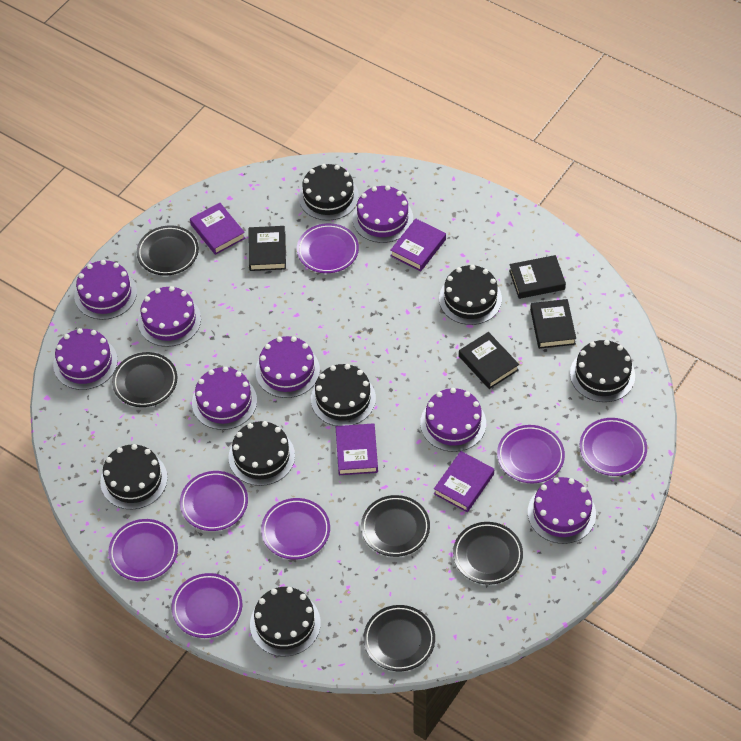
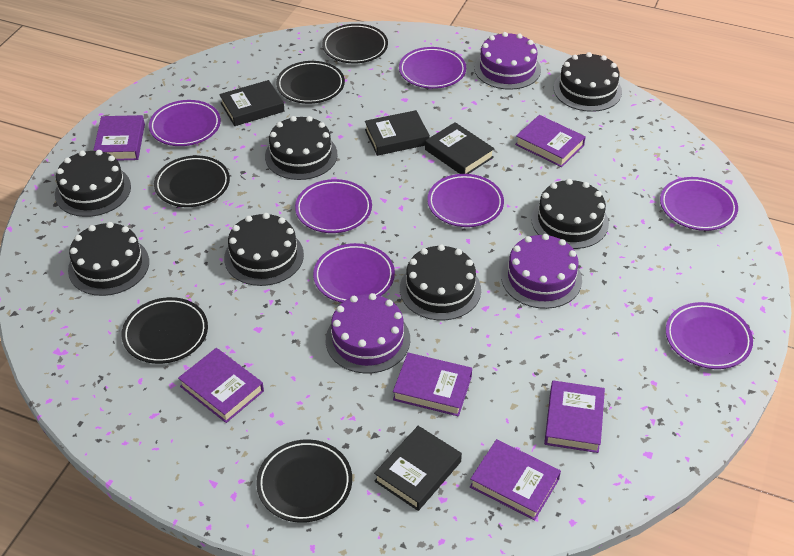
purple book: 4 -> 6
purple cake: 8 -> 3

